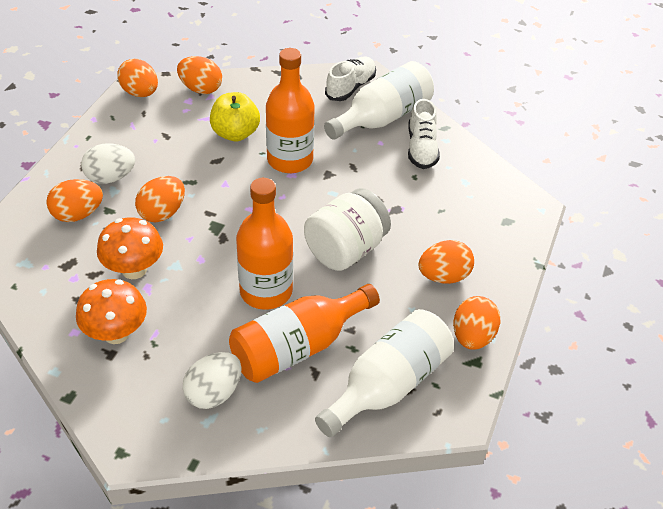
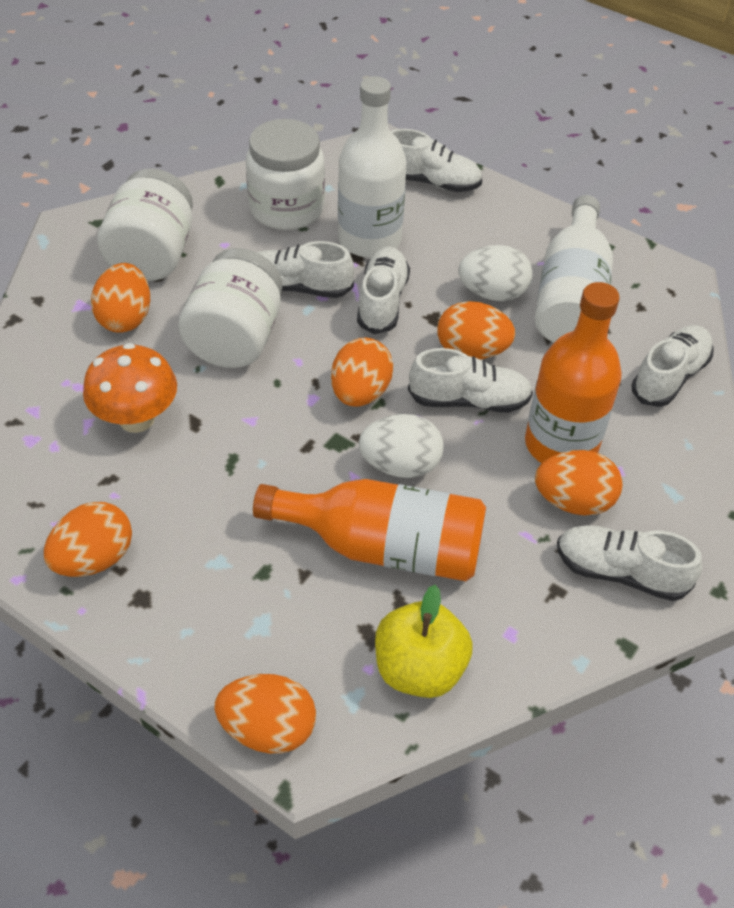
orange bottle: 3 -> 2
orange mushroom: 2 -> 1
white jar: 1 -> 3
white shoe: 2 -> 6

